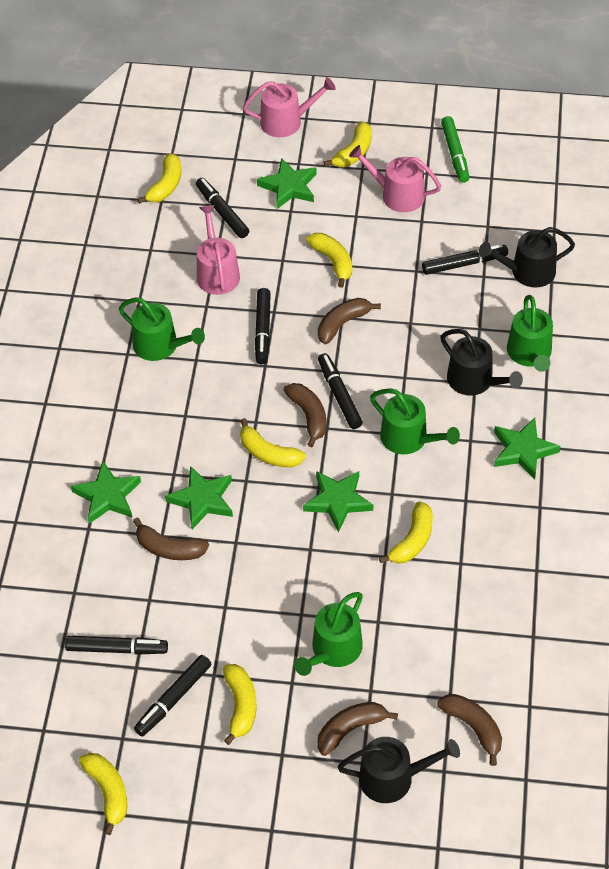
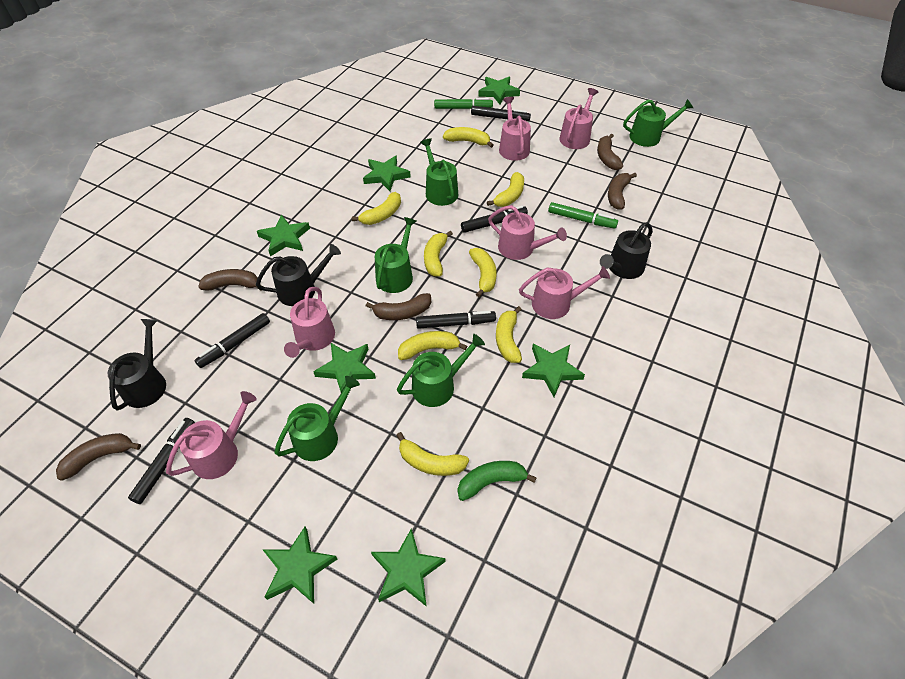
black marker: 6 -> 5
green banana: 0 -> 1
green marker: 1 -> 2
green star: 5 -> 7
green watering can: 4 -> 5
pink watering can: 3 -> 6
yellow banana: 7 -> 8

